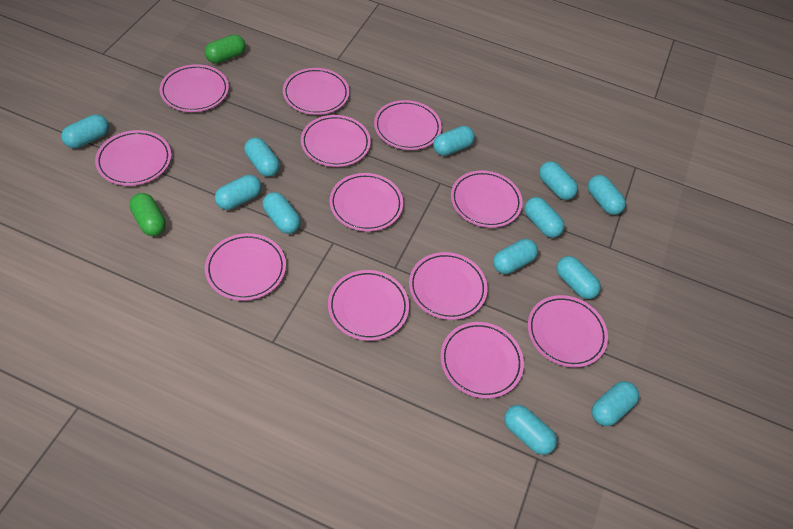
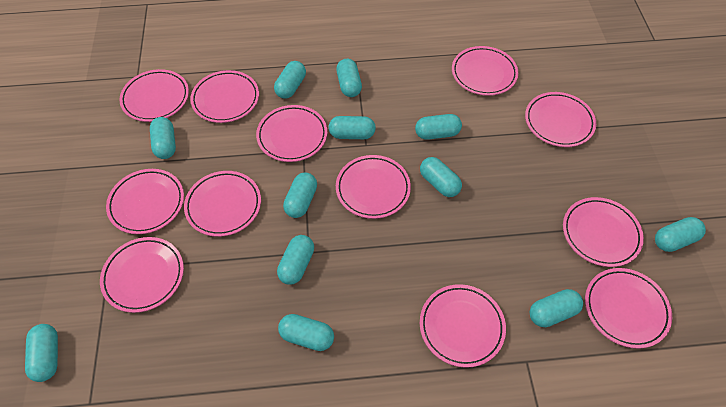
green capsule: 2 -> 0

